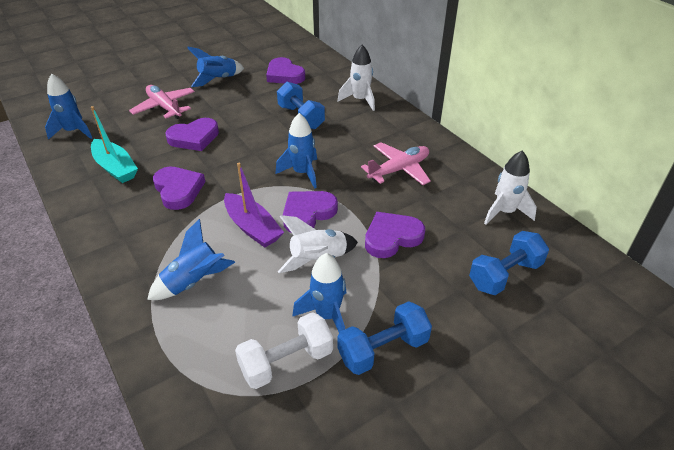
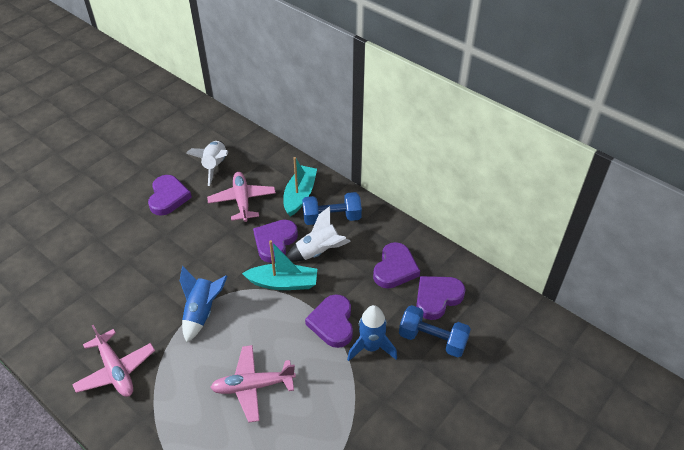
blue dumbbell: 3 -> 2
blue rocket: 5 -> 2
pink plane: 2 -> 3
purple boat: 1 -> 0
turquoise boat: 1 -> 2
white dumbbell: 1 -> 0
white rocket: 3 -> 2

